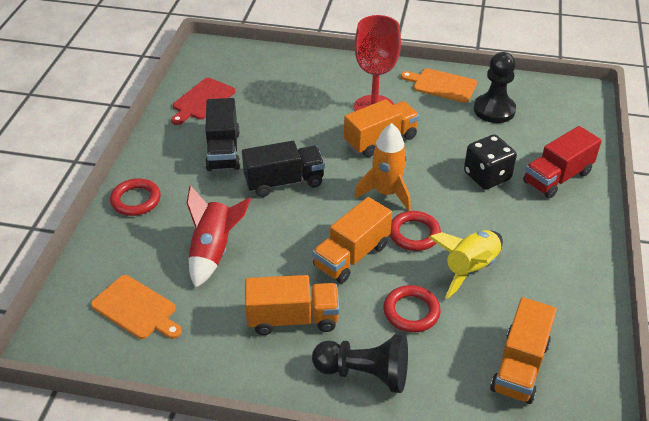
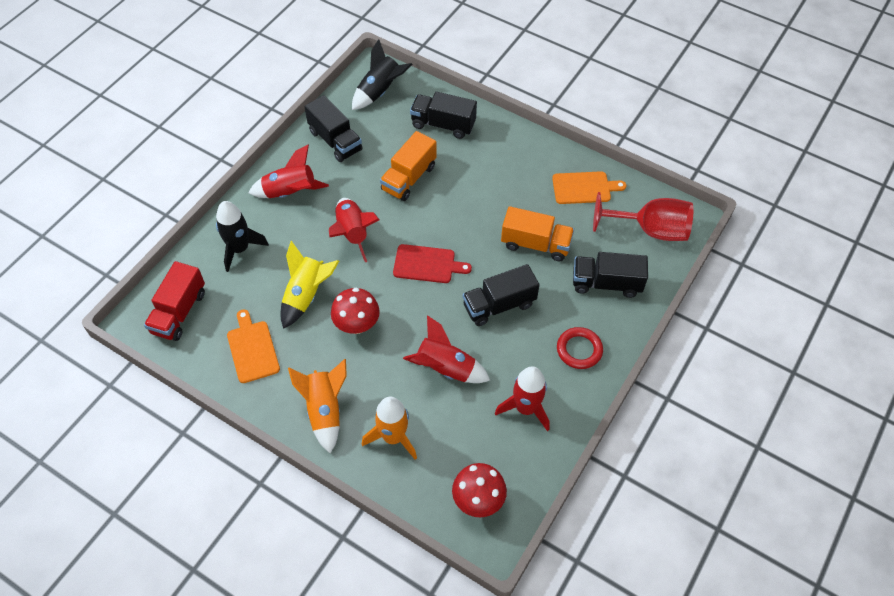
black dice: 1 -> 0
black pawn: 2 -> 0
black rocket: 0 -> 2
black truck: 2 -> 4
orange rocket: 1 -> 2
orange truck: 4 -> 2
red mushroom: 0 -> 2
red ring: 3 -> 1
red rocket: 1 -> 4

